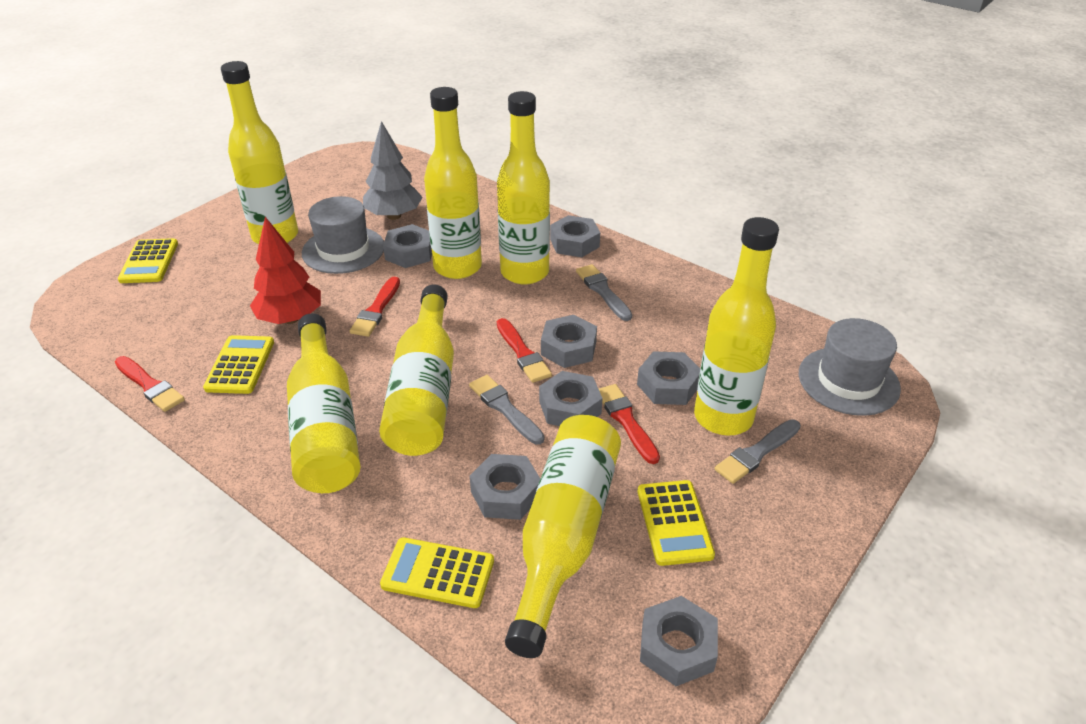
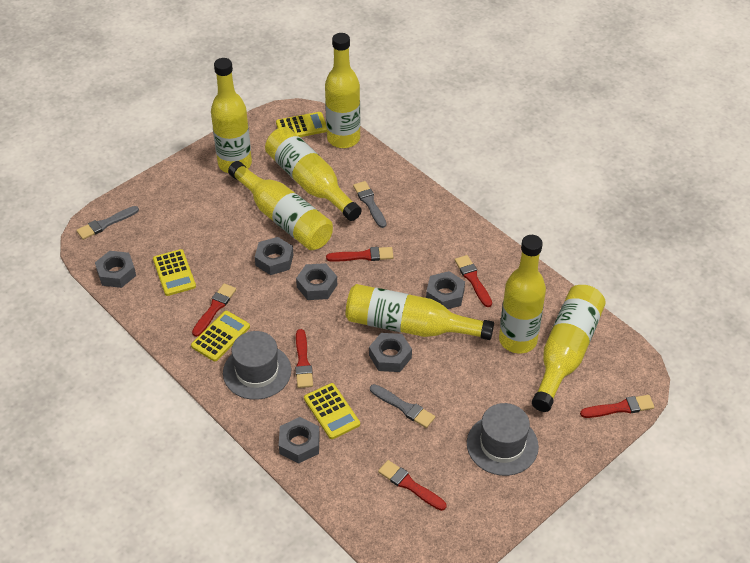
grey nut: 7 -> 6
grey tree: 1 -> 0
red brush: 4 -> 6
red tree: 1 -> 0

